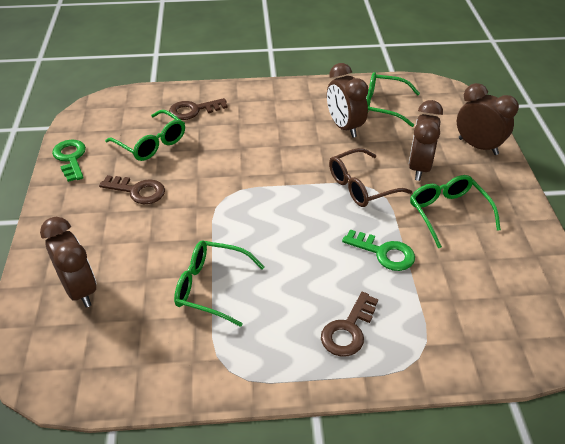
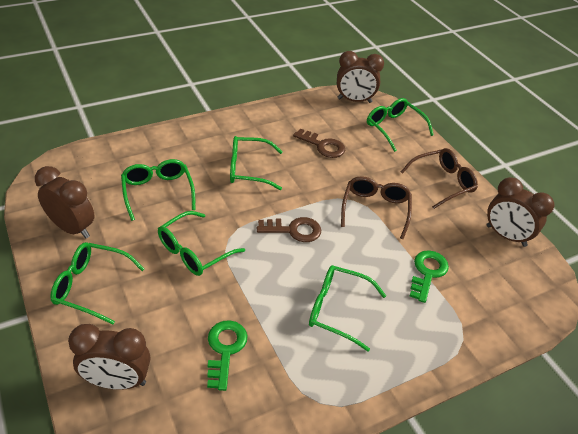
brown glasses: 1 -> 2
brown key: 3 -> 2
green glasses: 4 -> 6

